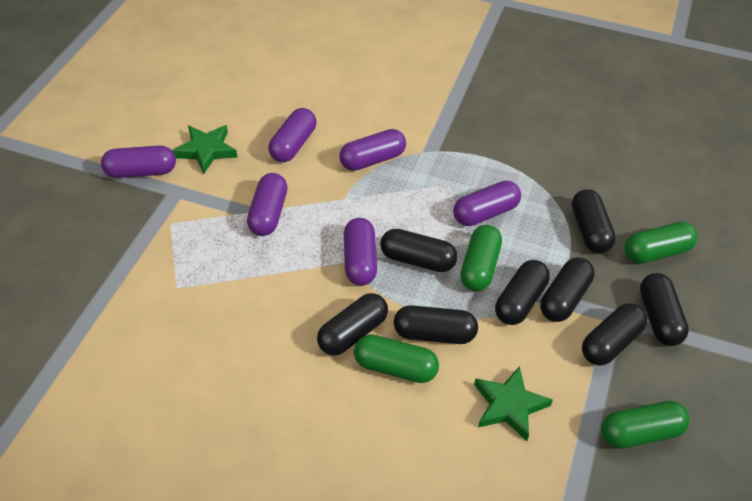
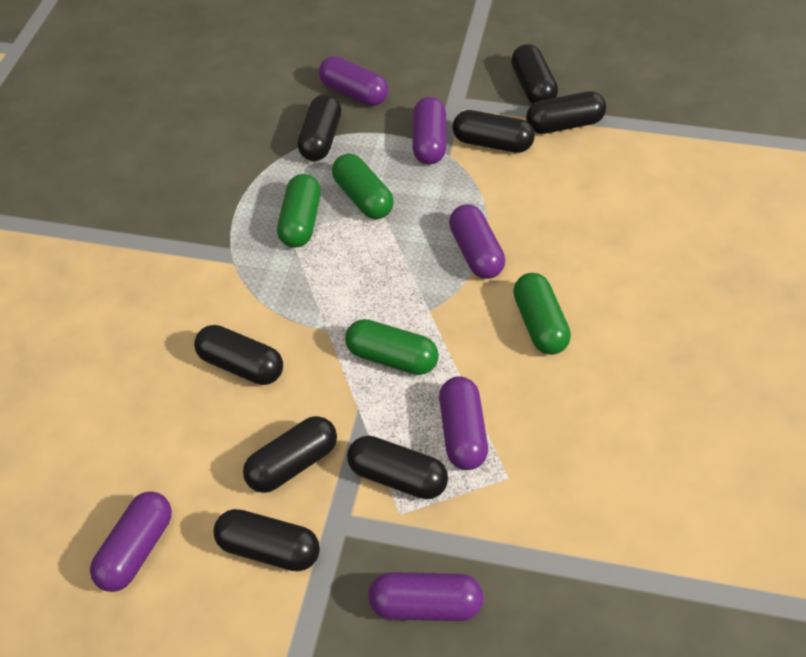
green star: 2 -> 0

